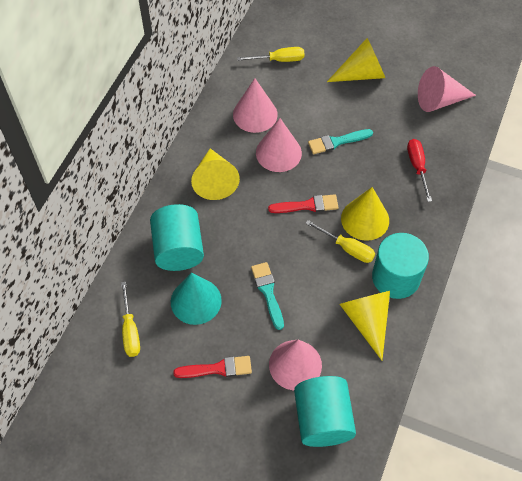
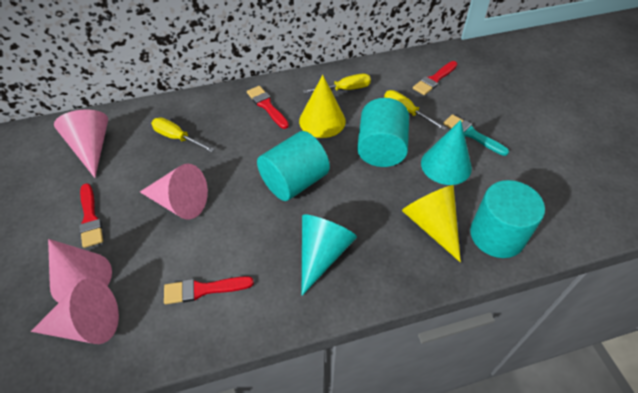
red brush: 2 -> 4
red screwdriver: 1 -> 0
turquoise brush: 2 -> 1
turquoise cone: 1 -> 2
yellow cone: 4 -> 2

